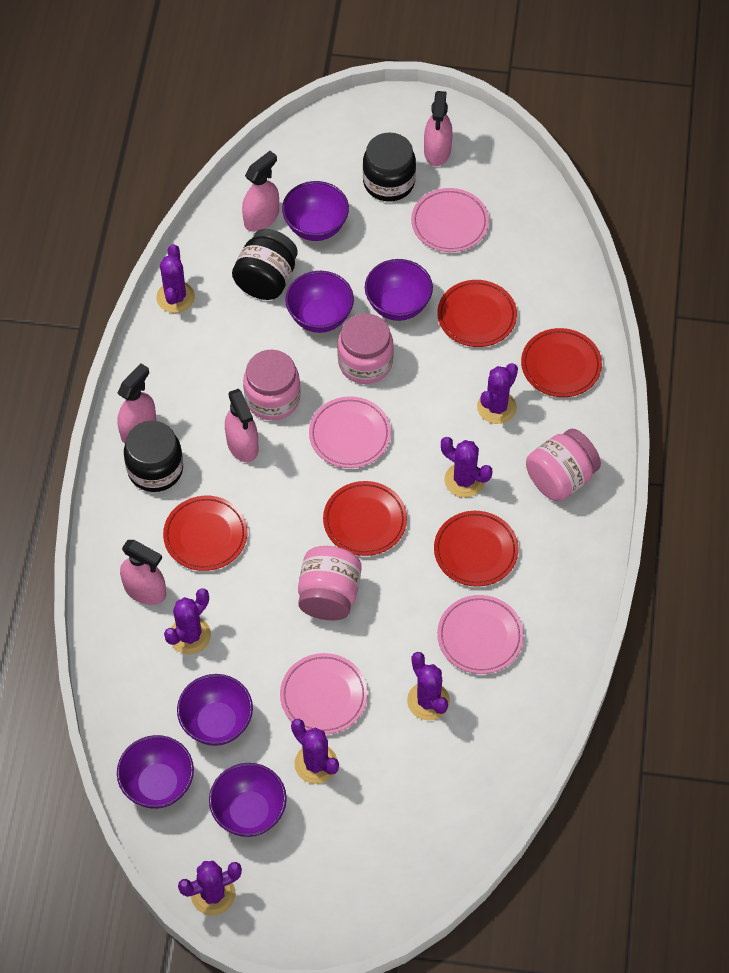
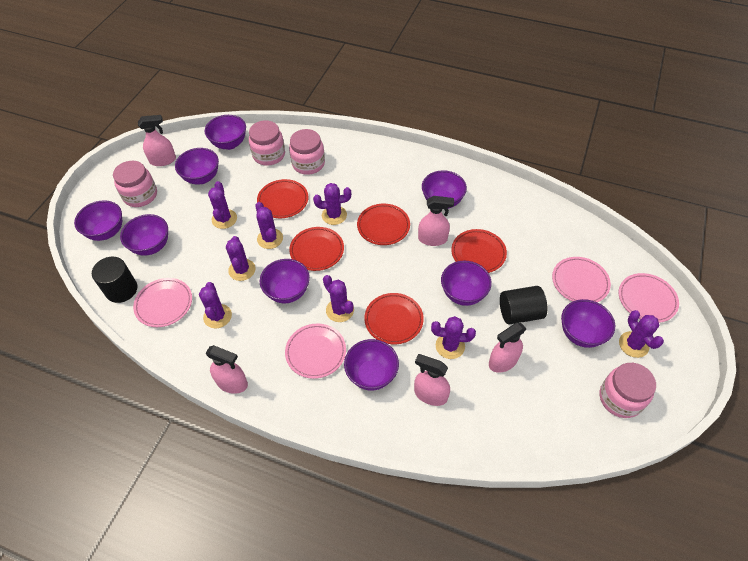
black cylinder: 0 -> 2
black jar: 3 -> 0
purple bowl: 6 -> 9
purple cactus: 7 -> 8

